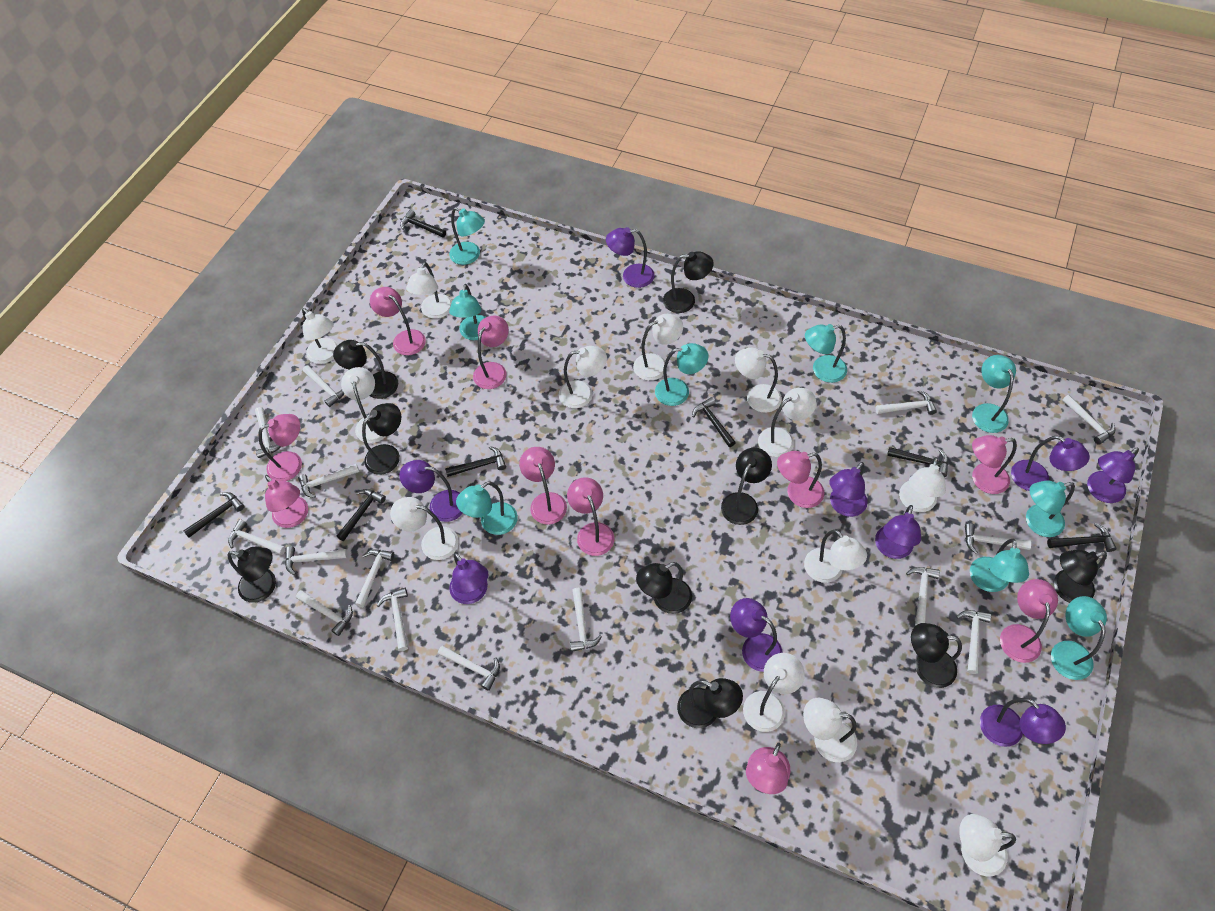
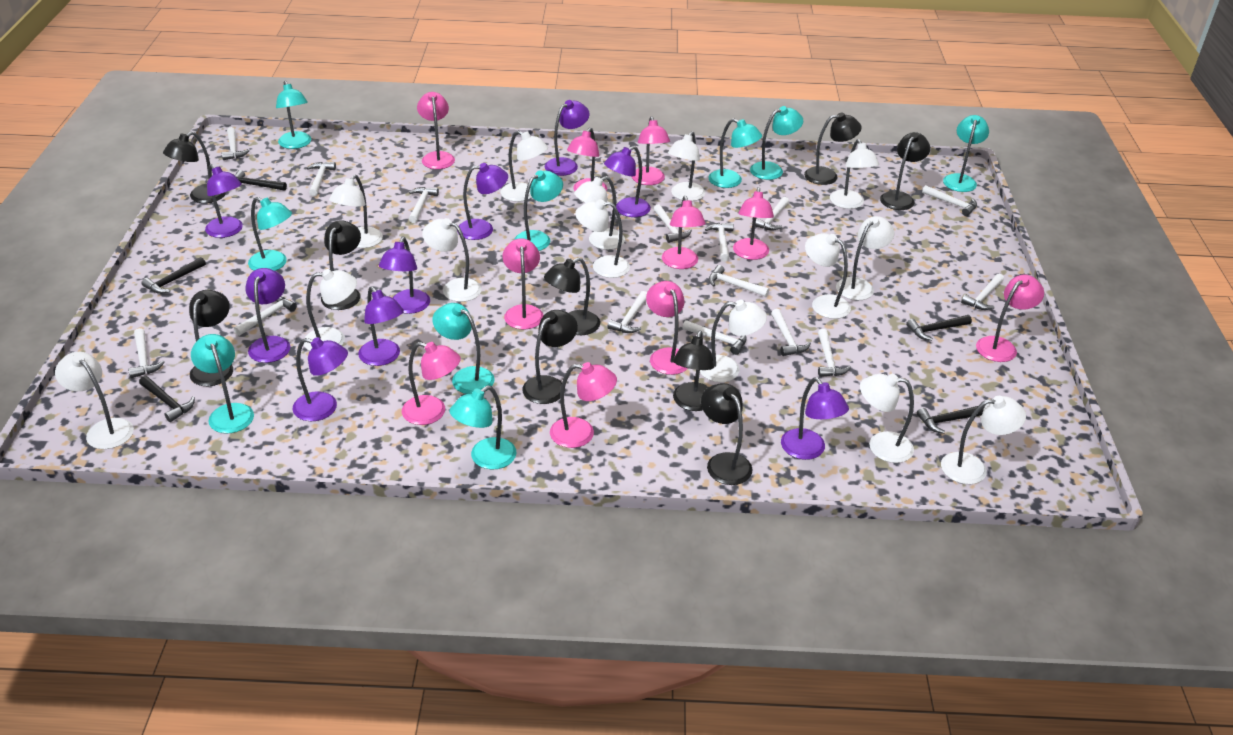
black hammer: 7 -> 5
white lamp: 13 -> 14

